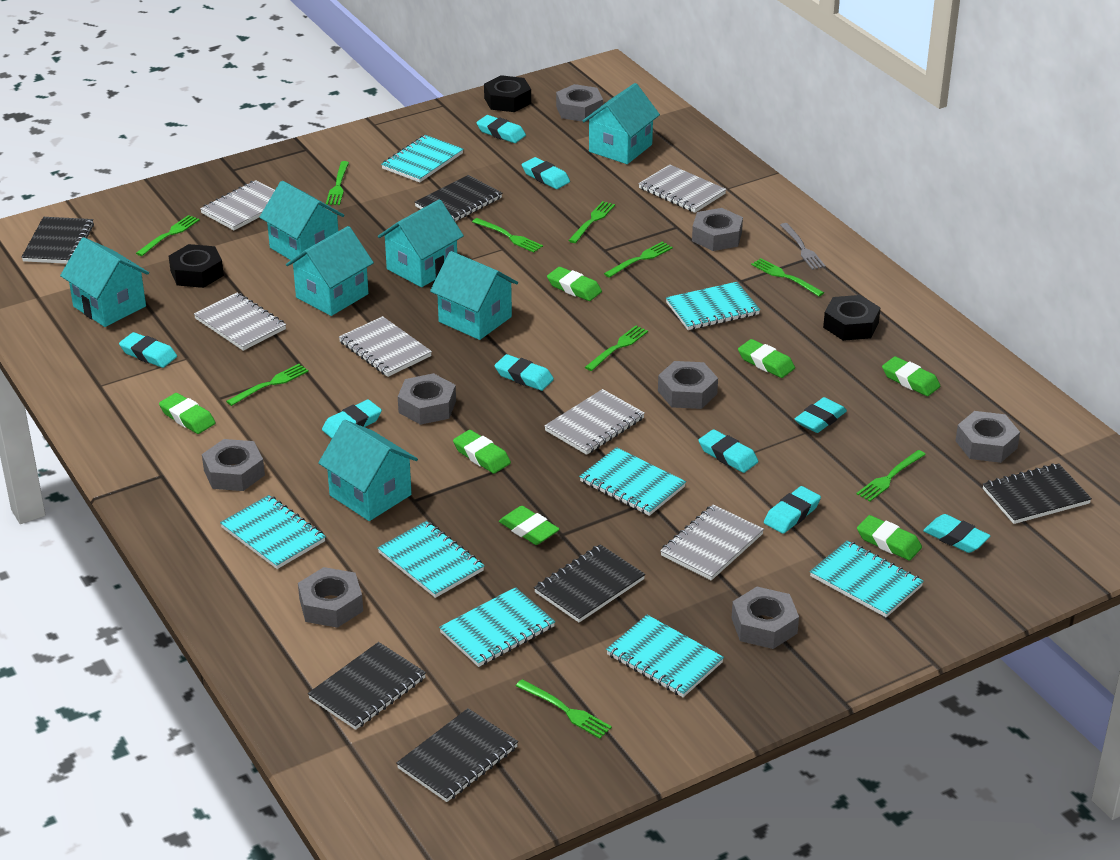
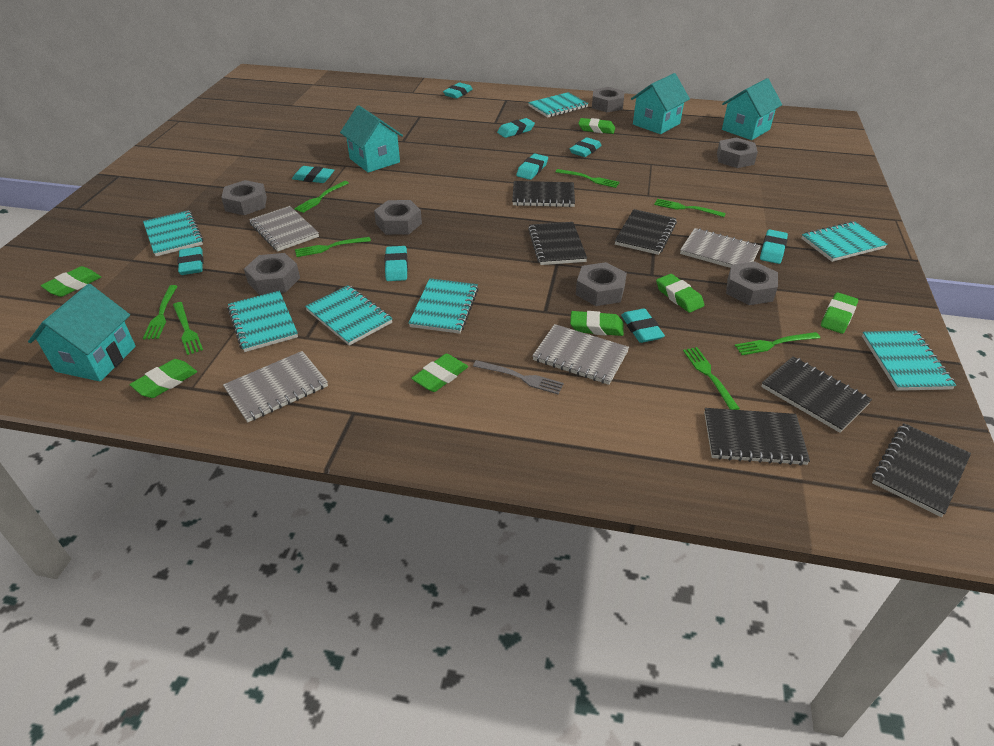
black nut: 3 -> 0
green fork: 10 -> 8
grey notebook: 6 -> 4
grey nut: 8 -> 7
turquoise house: 7 -> 4
turquoise notebook: 8 -> 7

